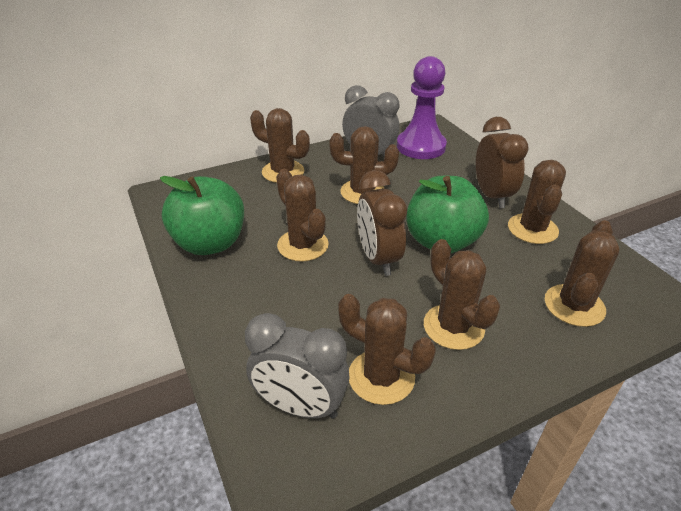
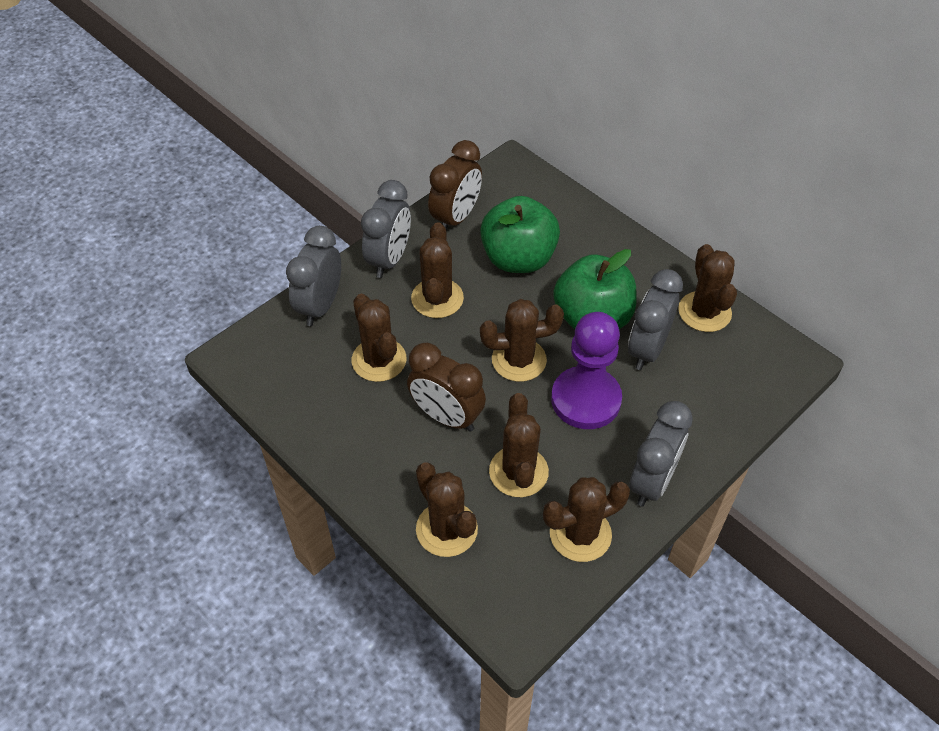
grey clock: 2 -> 4

